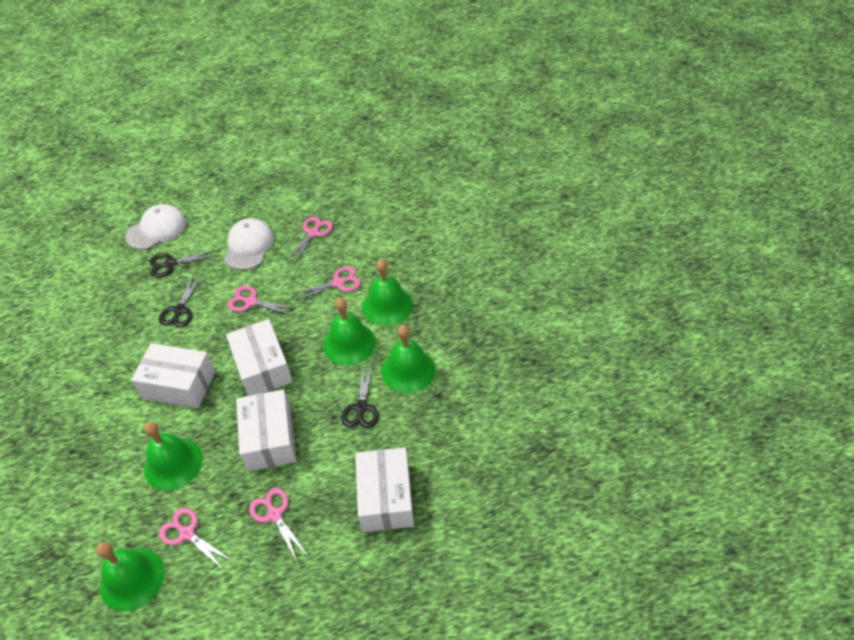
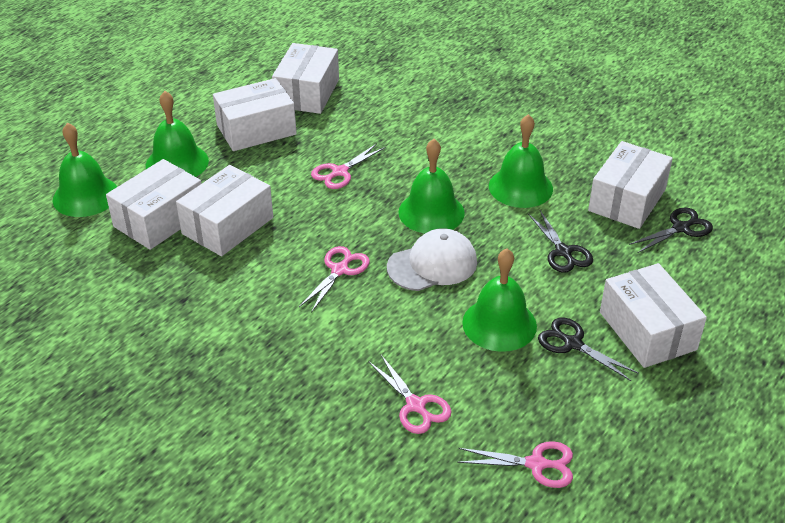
pink scissors: 5 -> 4
white box: 4 -> 6
white cap: 2 -> 1

